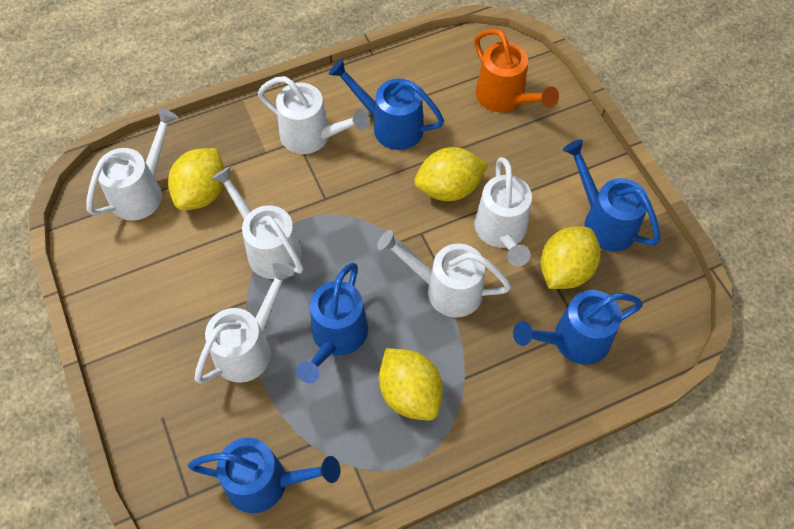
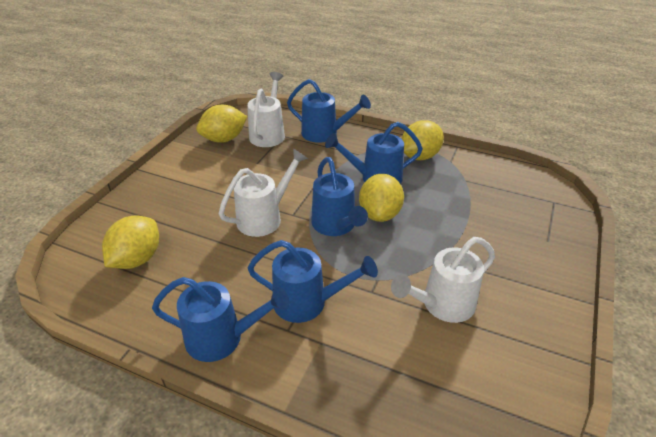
orange watering can: 1 -> 0
white watering can: 6 -> 3

